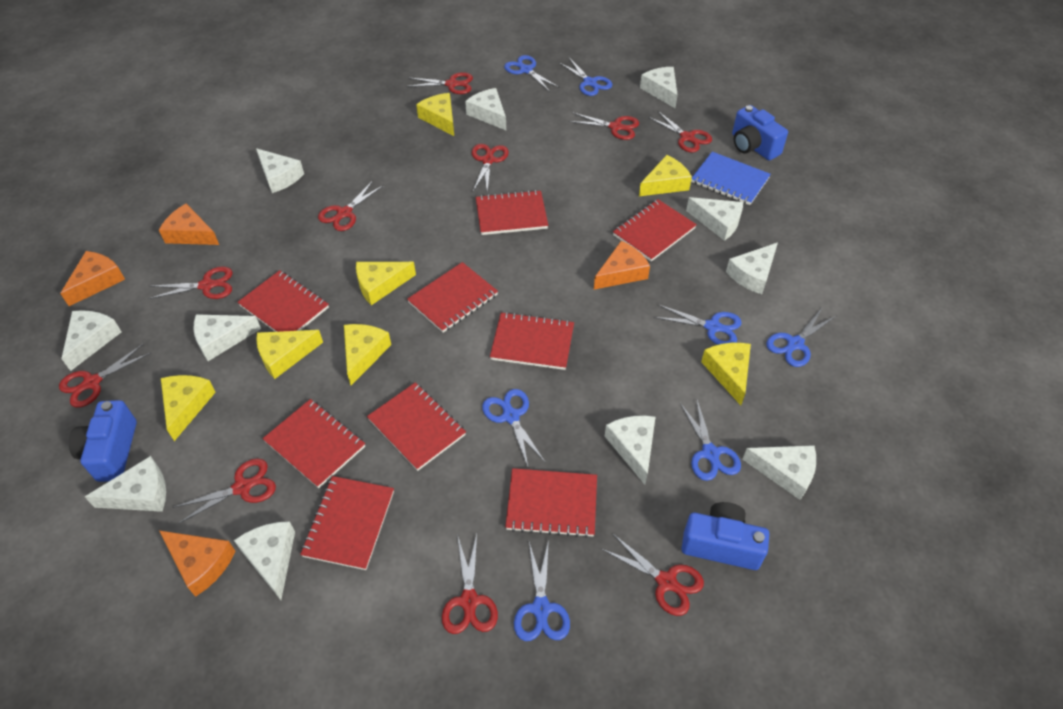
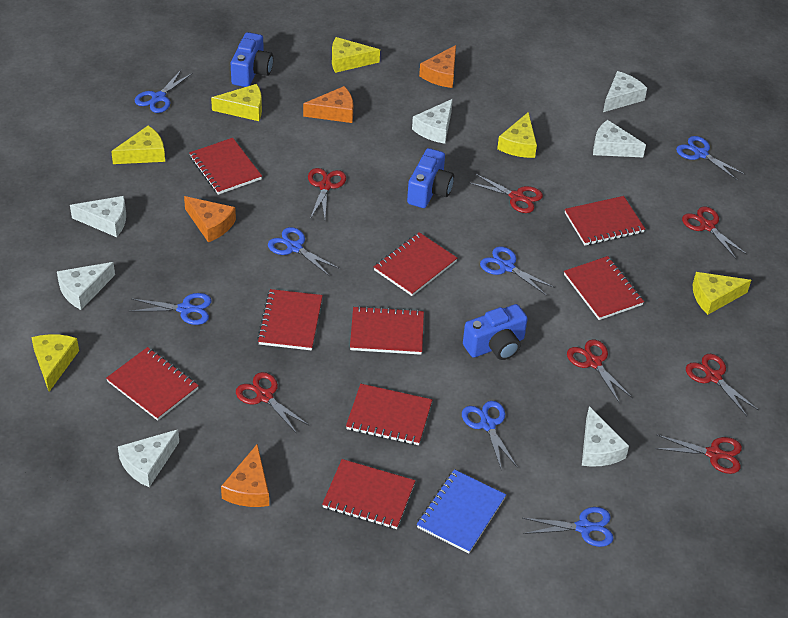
red scissors: 10 -> 7
white cheese: 11 -> 7
yellow cheese: 7 -> 6

